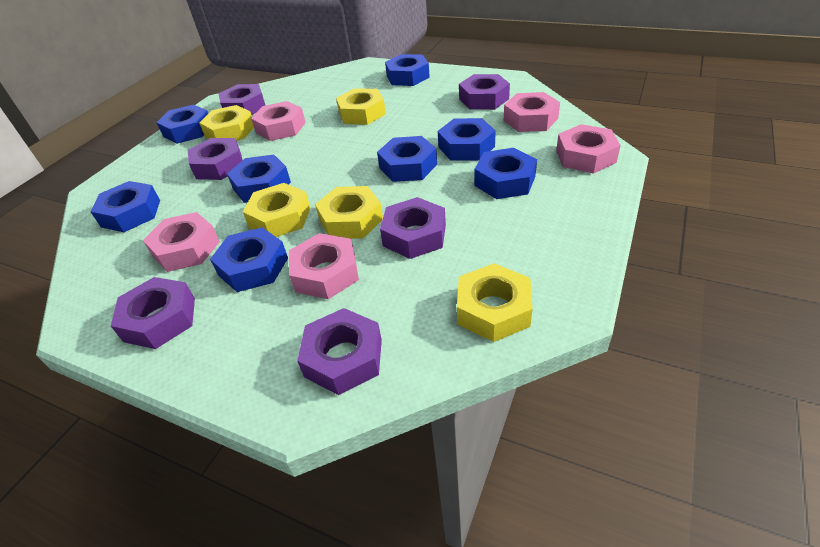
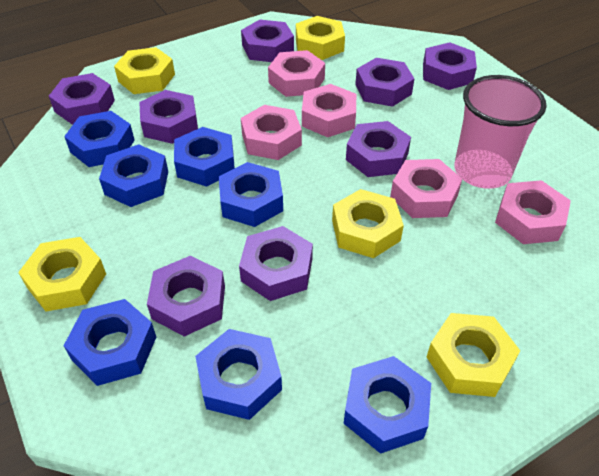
blue nut: 8 -> 7
pink cup: 0 -> 1
purple nut: 6 -> 8

